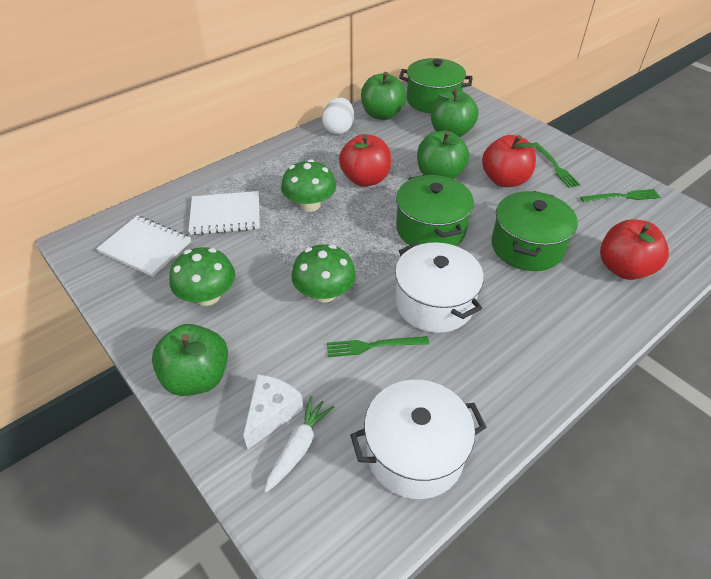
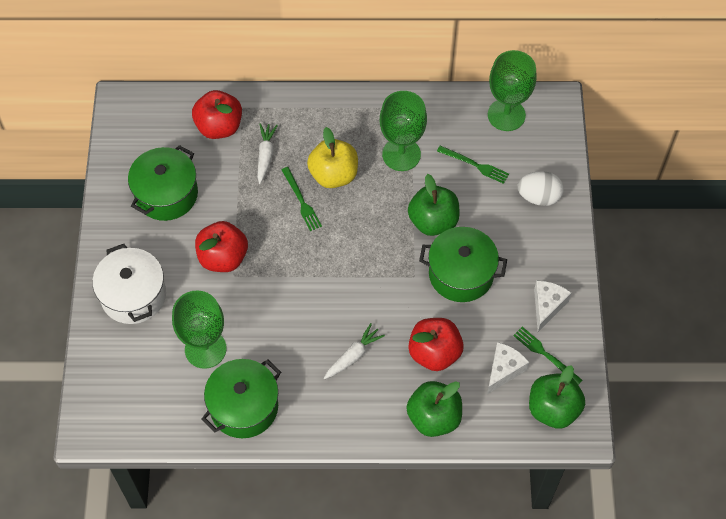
green apple: 4 -> 3
green goblet: 0 -> 3
green mushroom: 3 -> 0
white carrot: 1 -> 2
white cheese: 1 -> 2
white notebook: 2 -> 0
white pot: 2 -> 1
yellow apple: 0 -> 1

